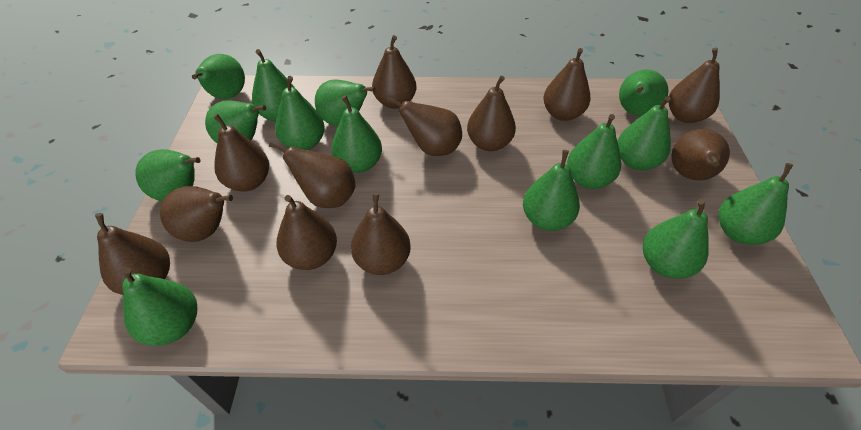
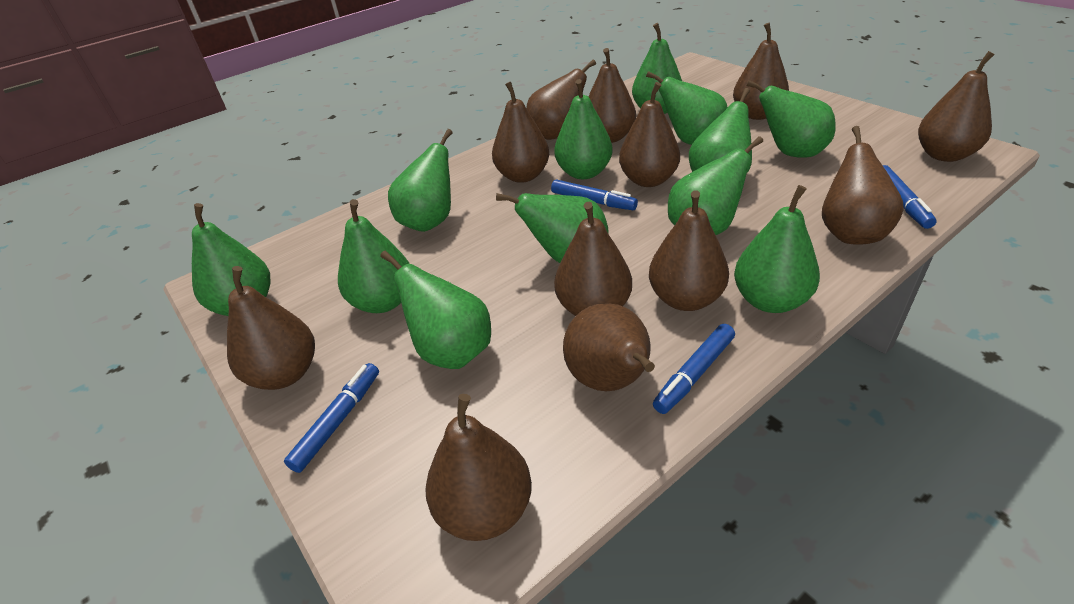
blue marker: 0 -> 4
green pear: 14 -> 12

